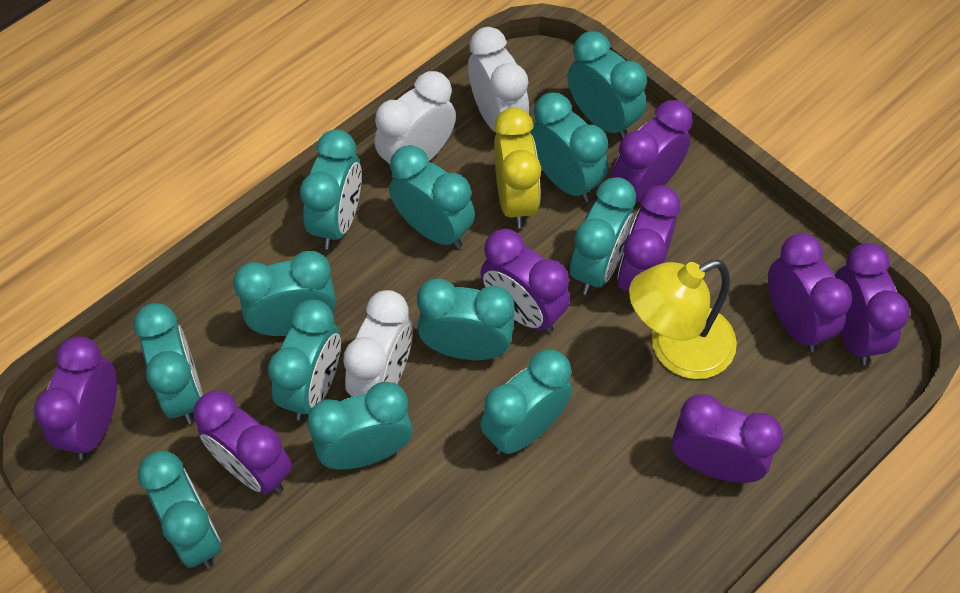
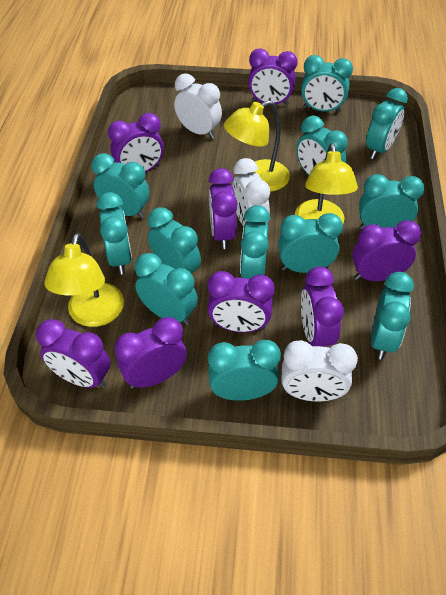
yellow clock: 1 -> 0
yellow lamp: 1 -> 3

